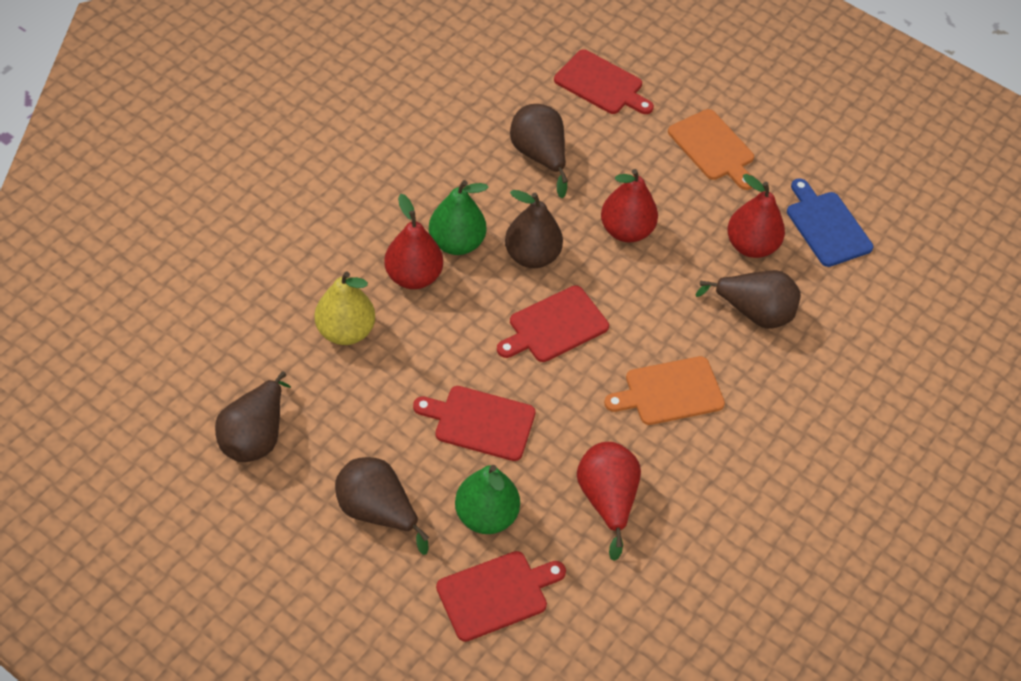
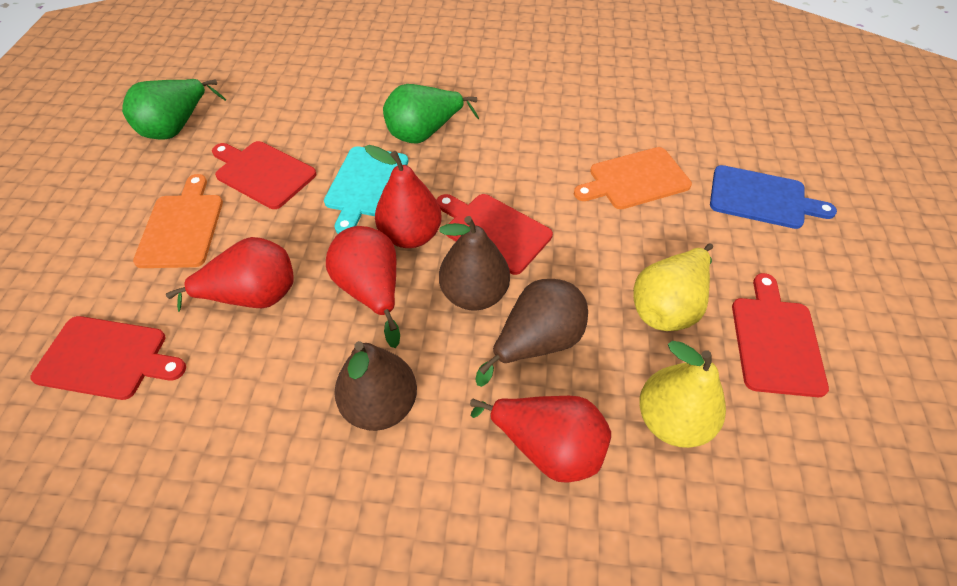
brown pear: 5 -> 3
turquoise cutting board: 0 -> 1
yellow pear: 1 -> 2

